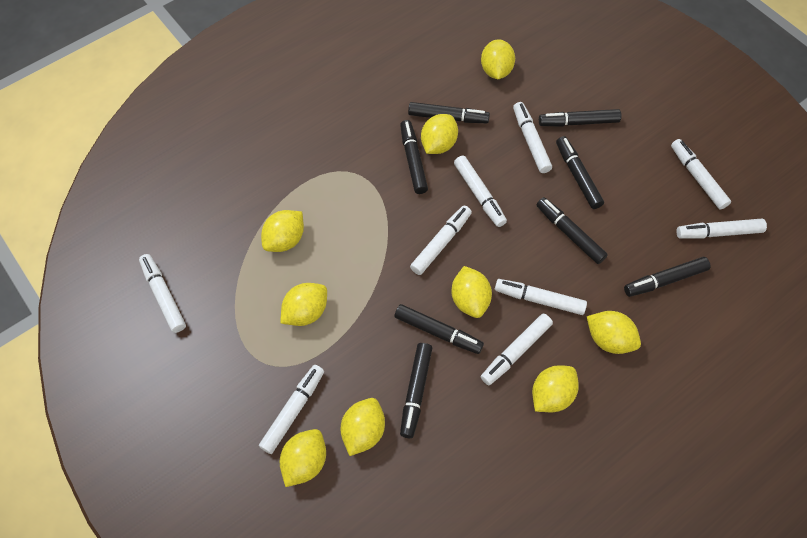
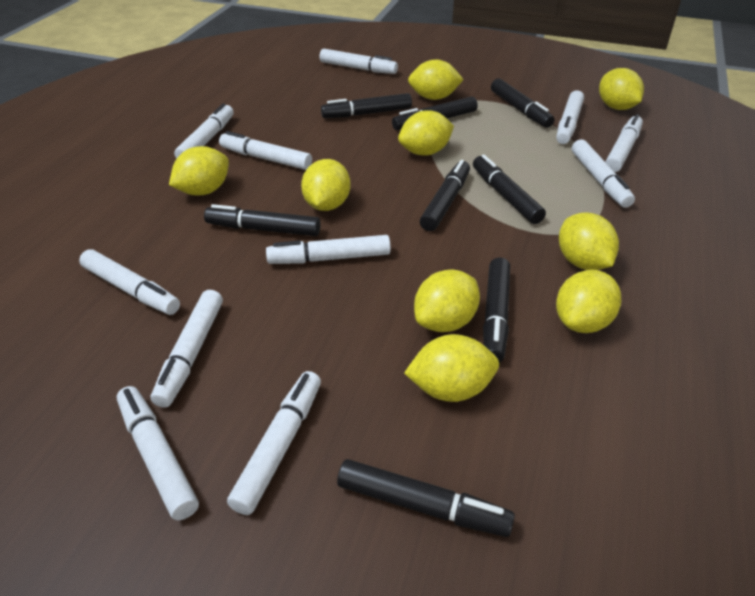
white marker: 9 -> 11

